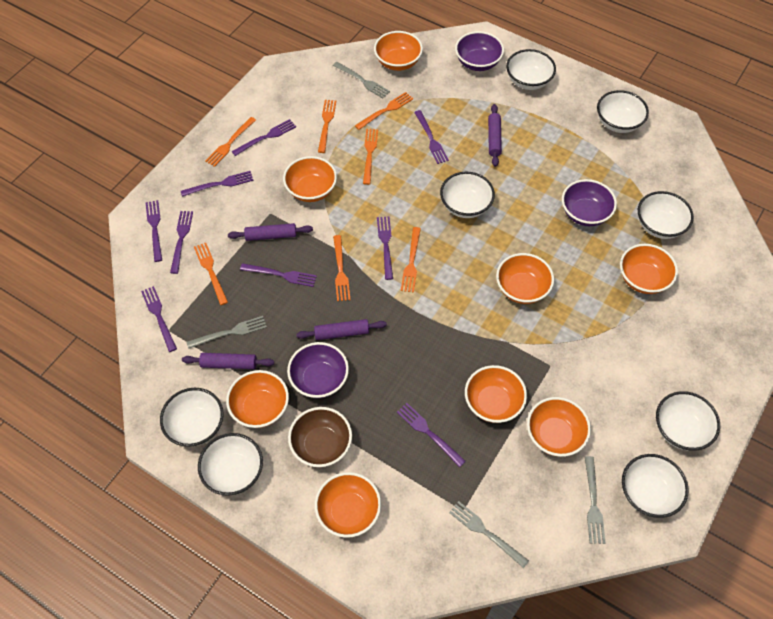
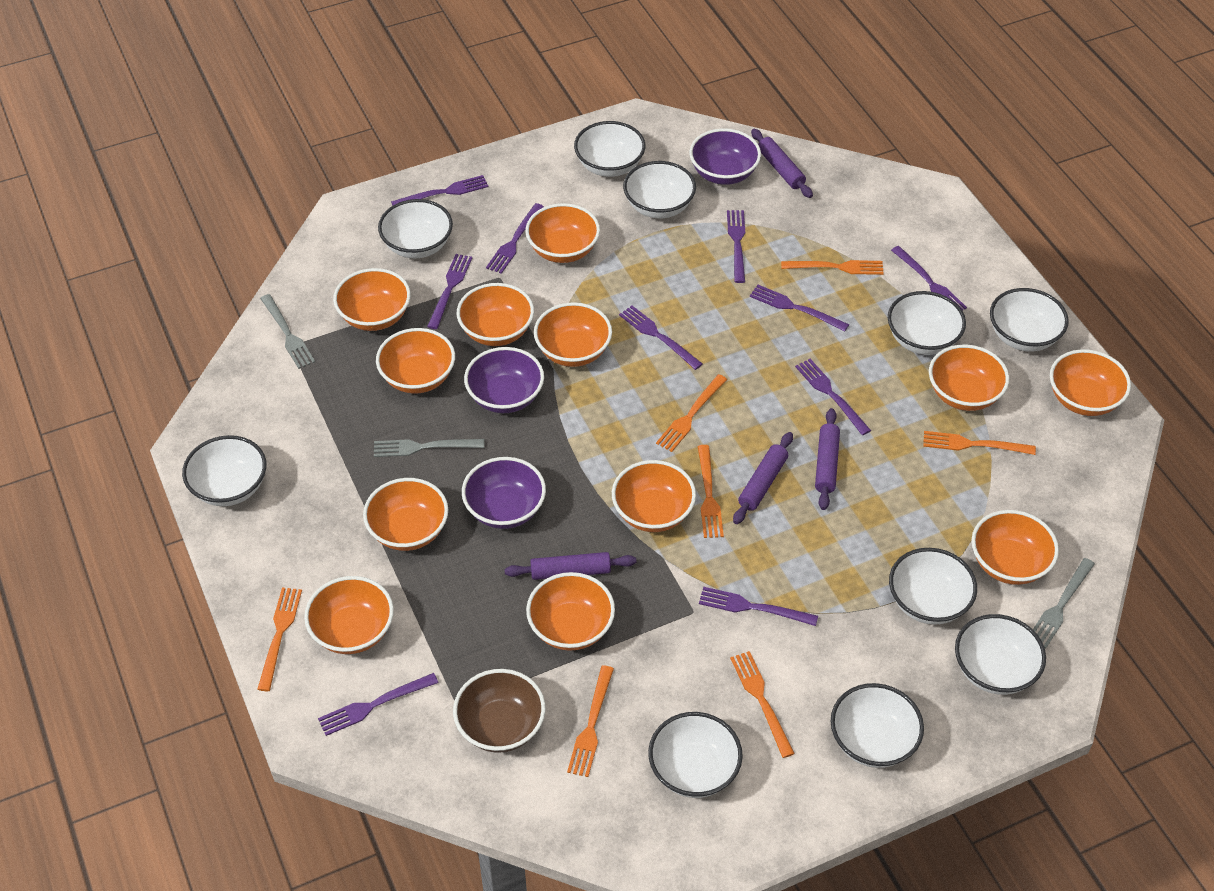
grey fork: 4 -> 3
orange bowl: 8 -> 12
purple fork: 9 -> 10
white bowl: 8 -> 10

